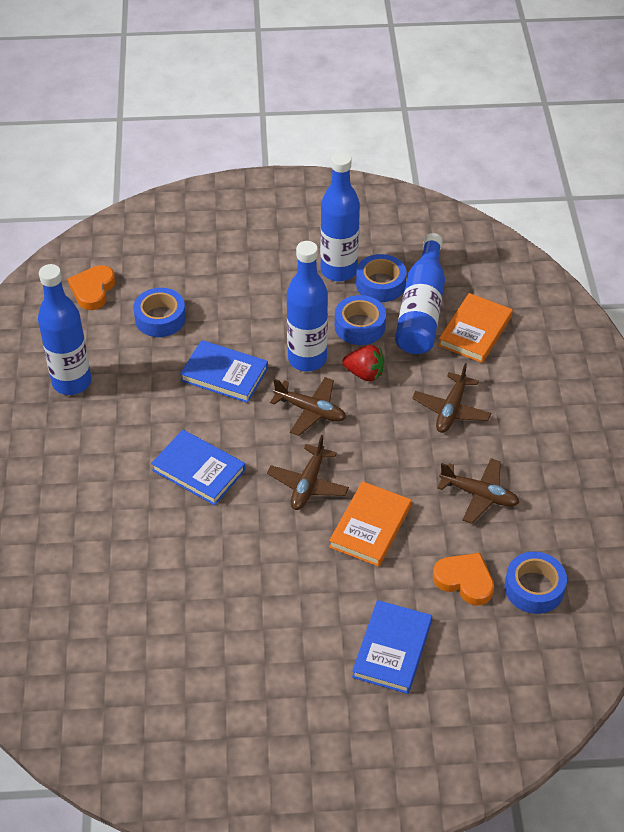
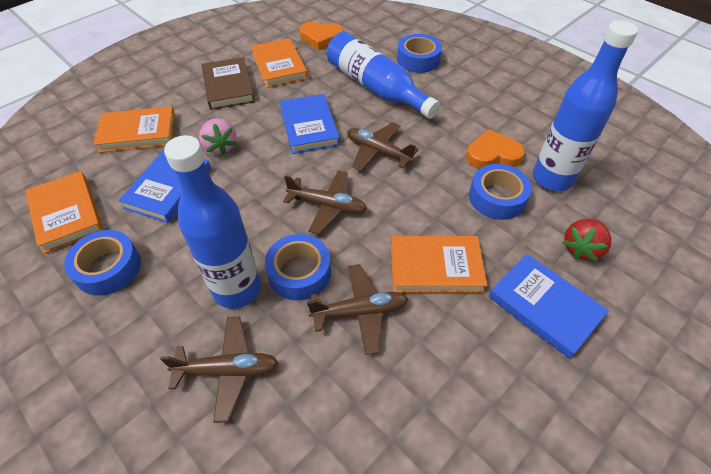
blue bottle: 4 -> 3
brown book: 0 -> 1
orange book: 2 -> 4
pink strawberry: 0 -> 1

